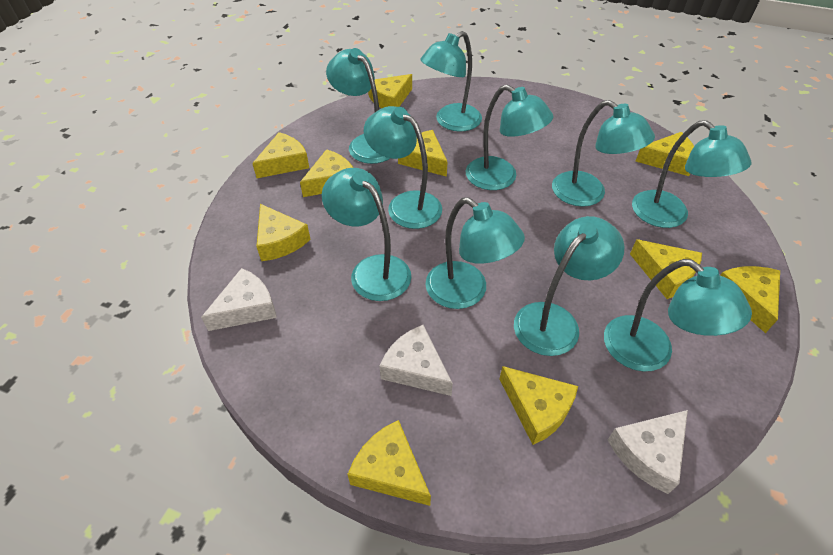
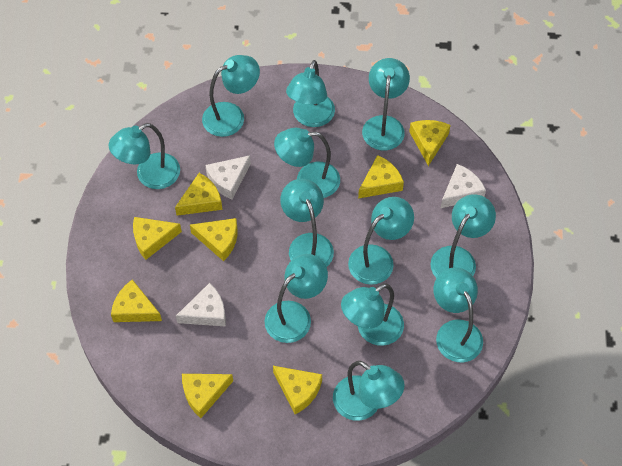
turquoise lamp: 10 -> 12
yellow cheese: 10 -> 8

